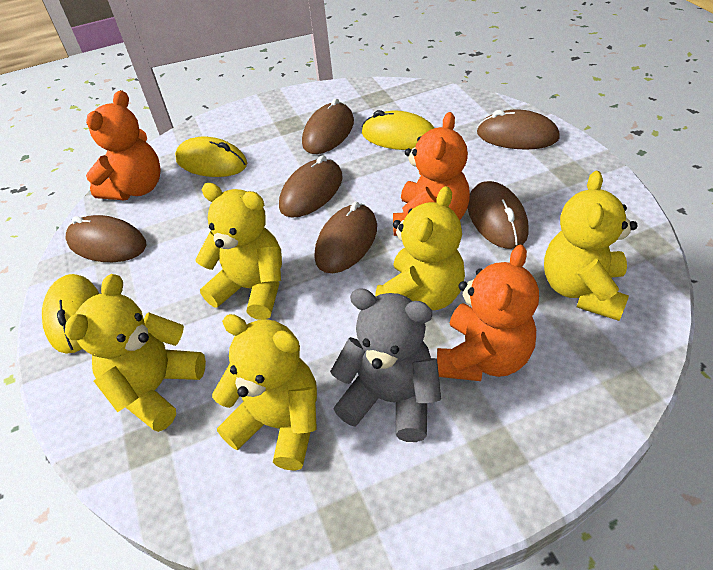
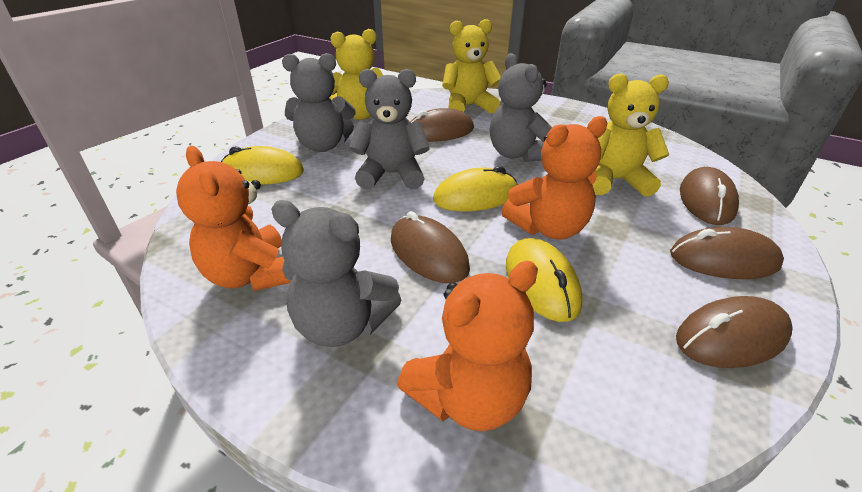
brown mouse: 6 -> 5
grey teddy bear: 1 -> 4
yellow teddy bear: 5 -> 3

